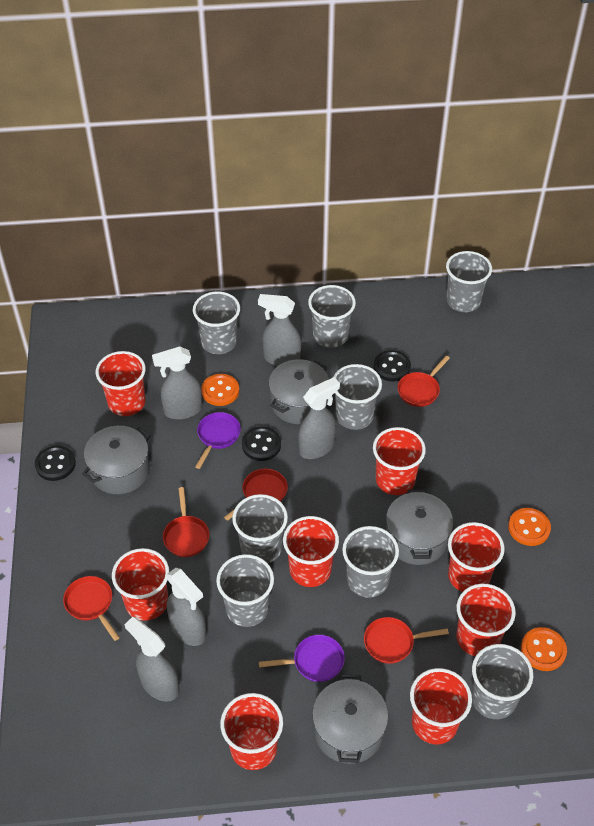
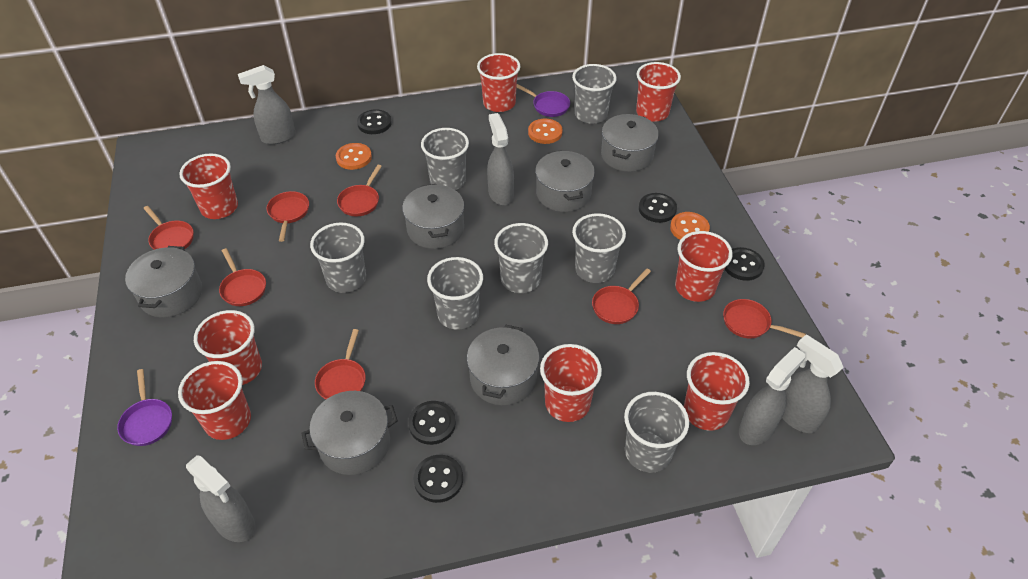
black button: 3 -> 5
grey cup: 8 -> 7
grey pot: 4 -> 6
red pan: 5 -> 7

